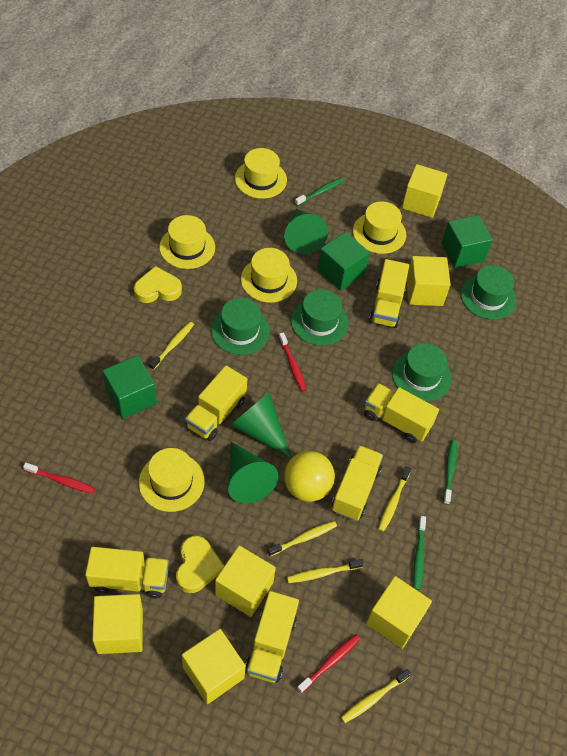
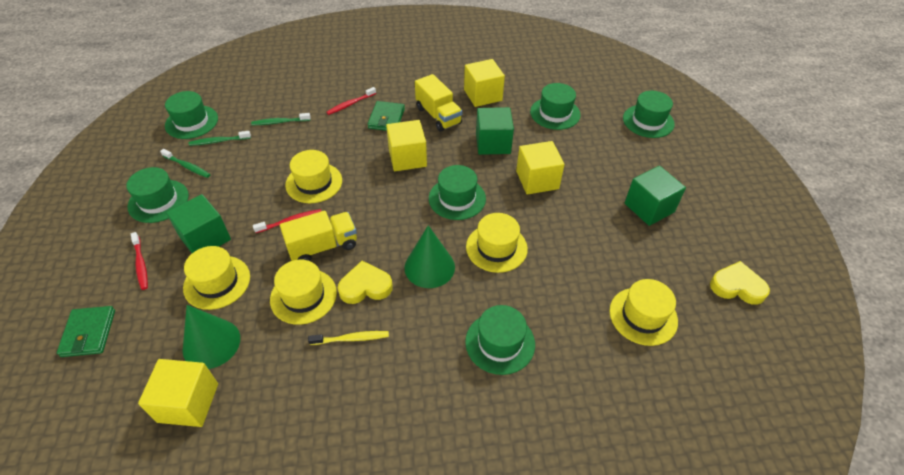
green cone: 3 -> 2
green hat: 4 -> 6
green wallet: 0 -> 2
yellow ball: 1 -> 0
yellow cube: 6 -> 4
yellow toothbrush: 5 -> 1
yellow truck: 6 -> 2

